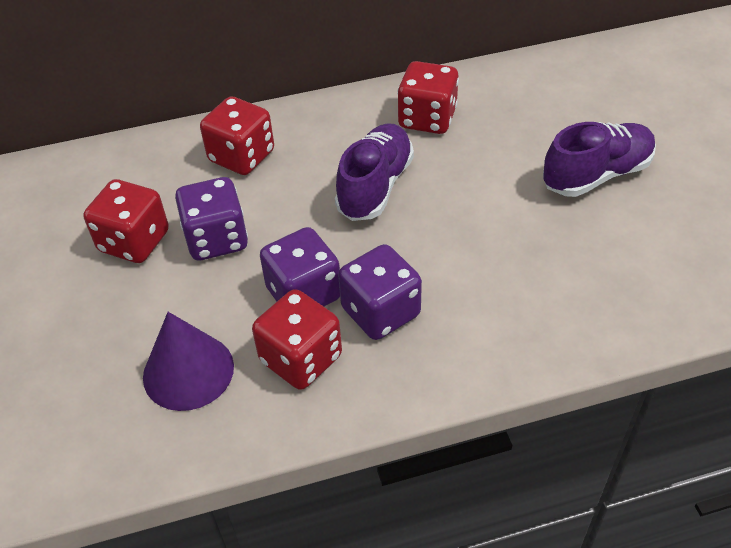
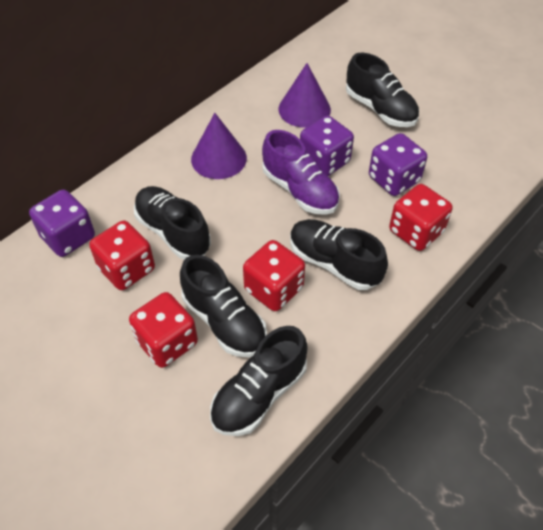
black shoe: 0 -> 5
purple cone: 1 -> 2
purple shoe: 2 -> 1

